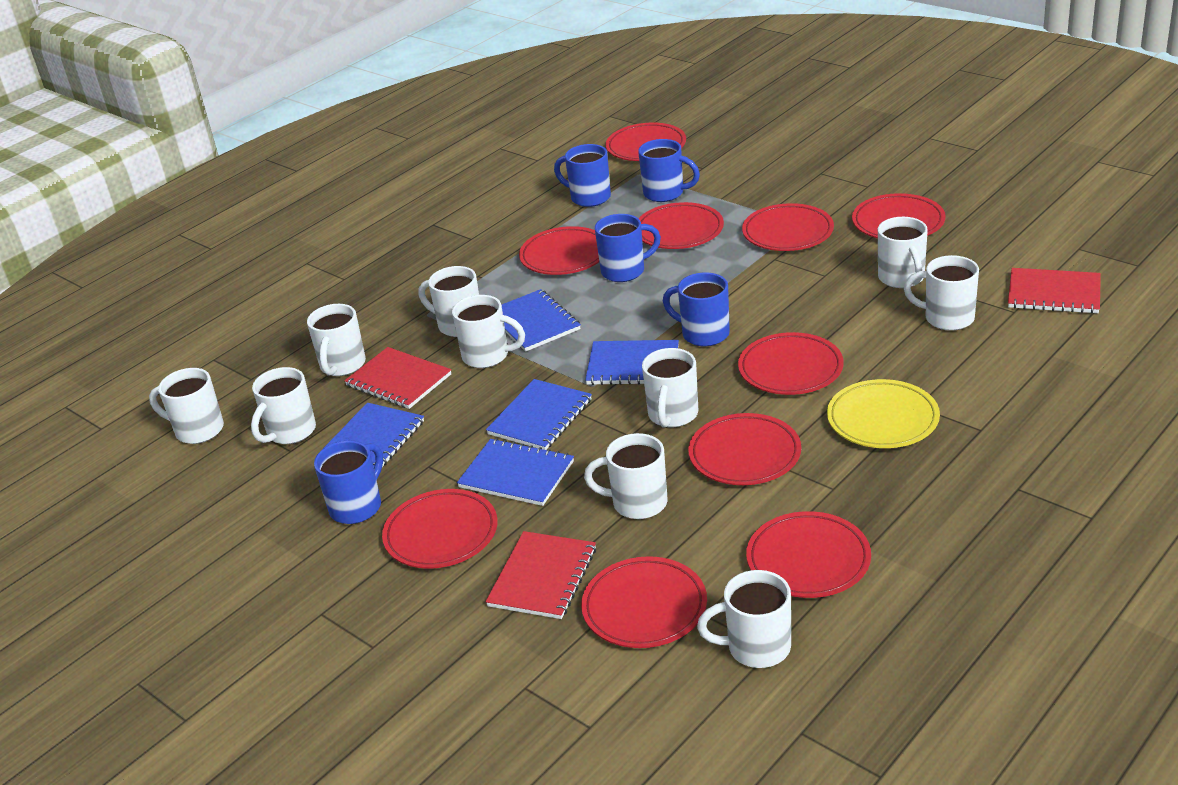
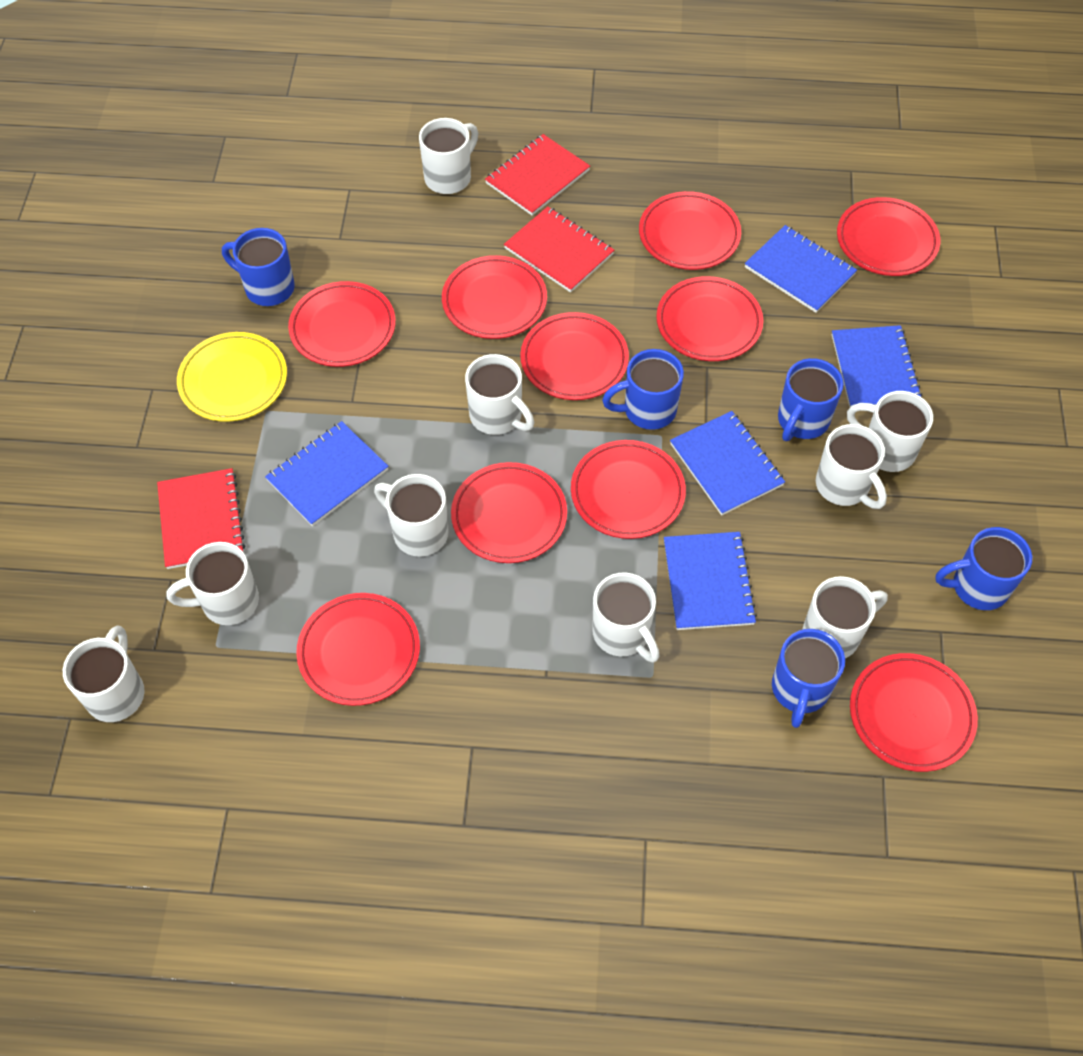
white mug: 10 -> 9

